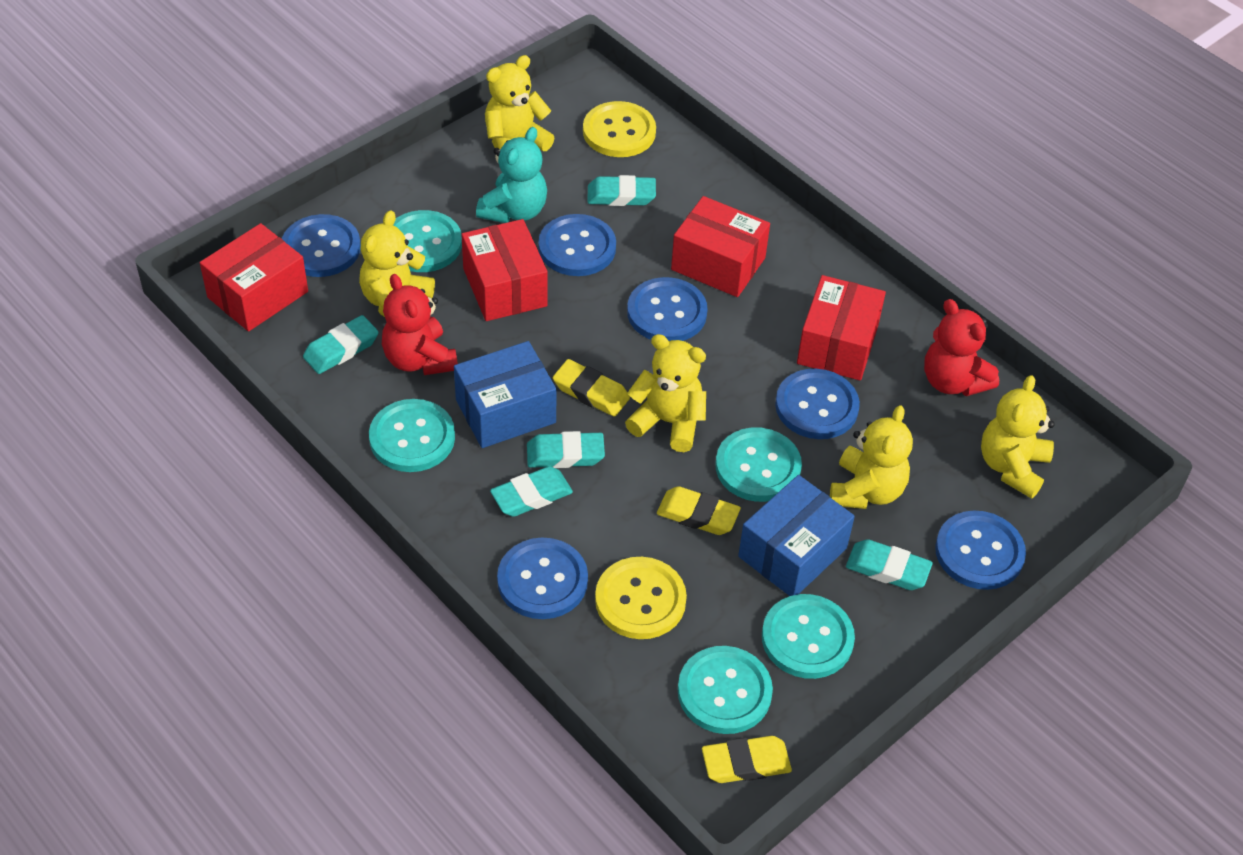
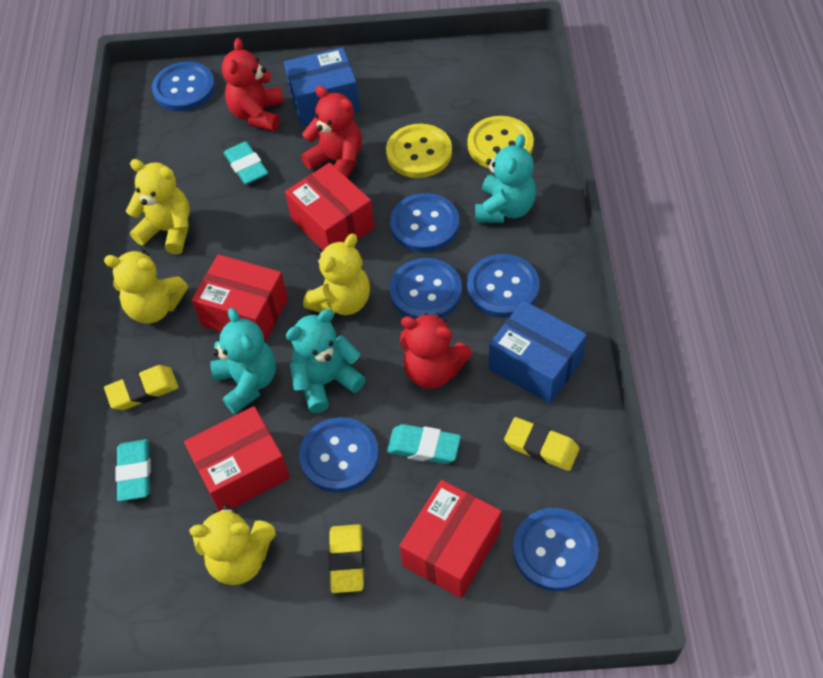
red teddy bear: 2 -> 3
turquoise button: 5 -> 0
turquoise eraser: 5 -> 3
turquoise teddy bear: 1 -> 3
yellow teddy bear: 5 -> 4

